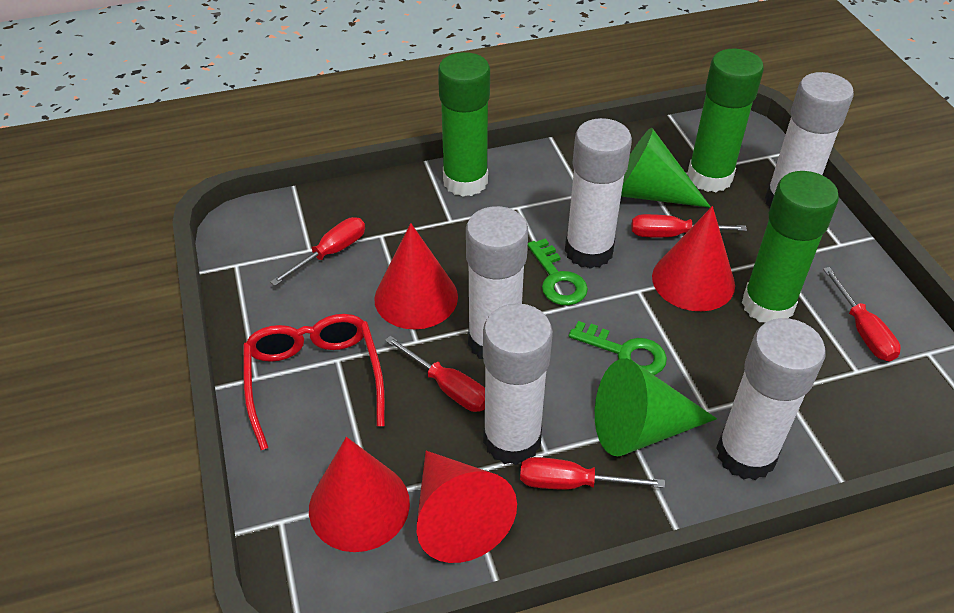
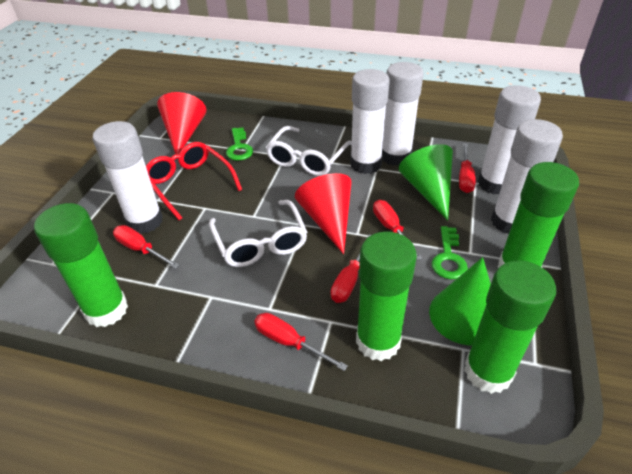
green glue stick: 3 -> 4
red cone: 4 -> 2
white glasses: 0 -> 2

